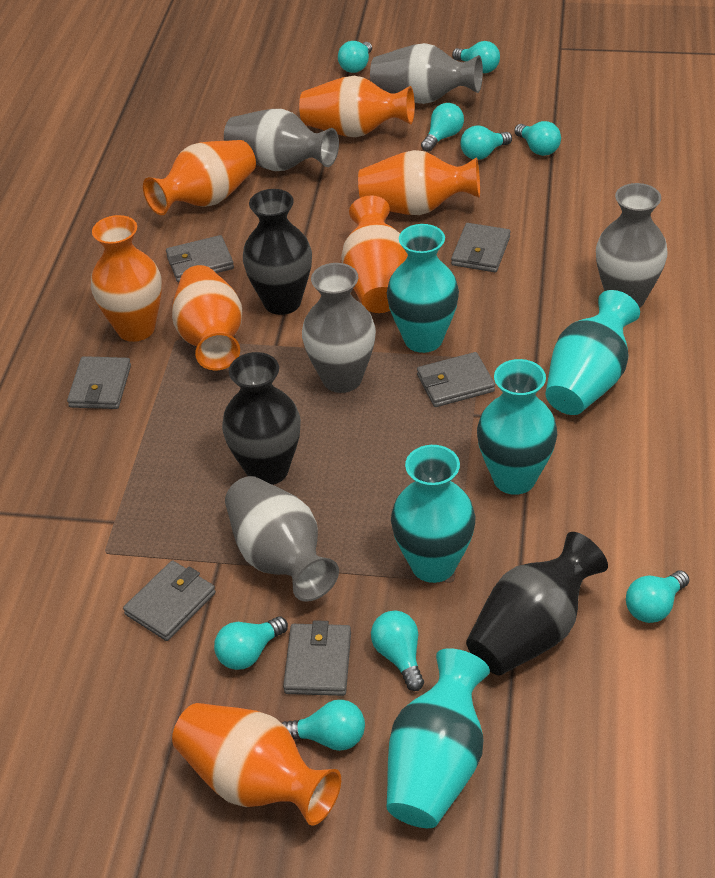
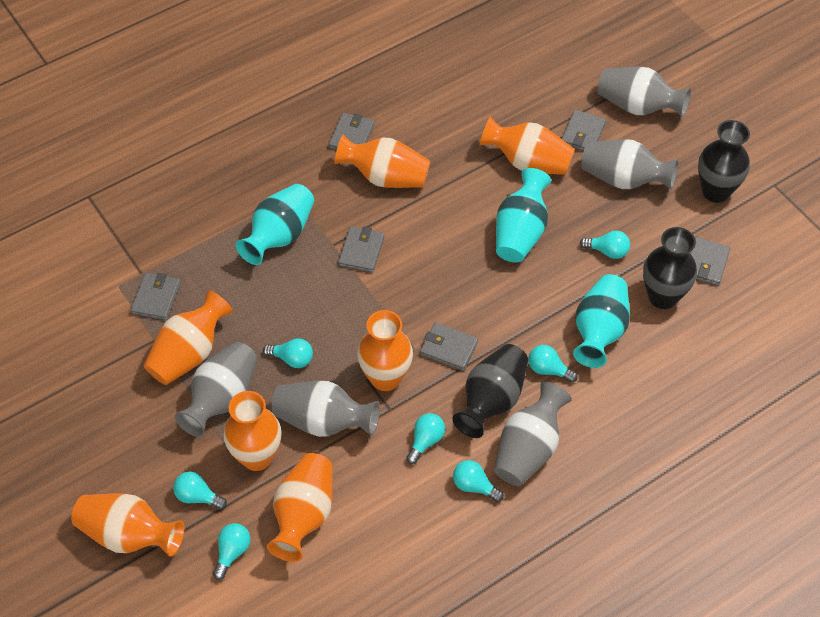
turquoise light bulb: 9 -> 7
turquoise vase: 5 -> 3

